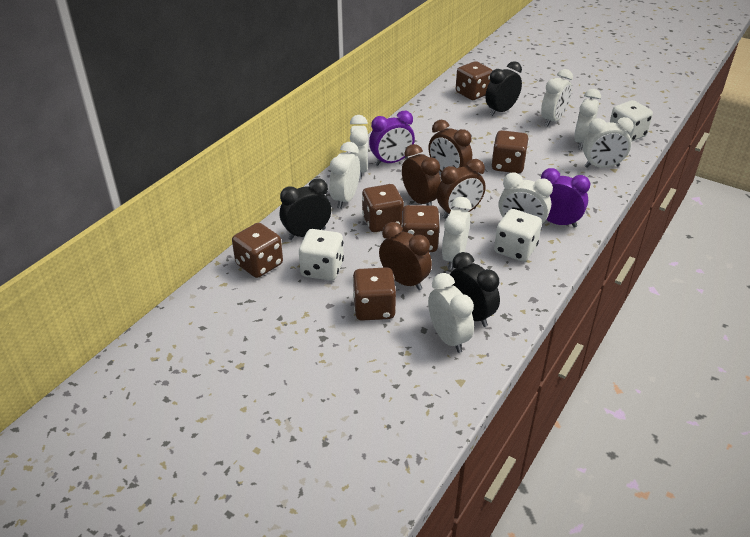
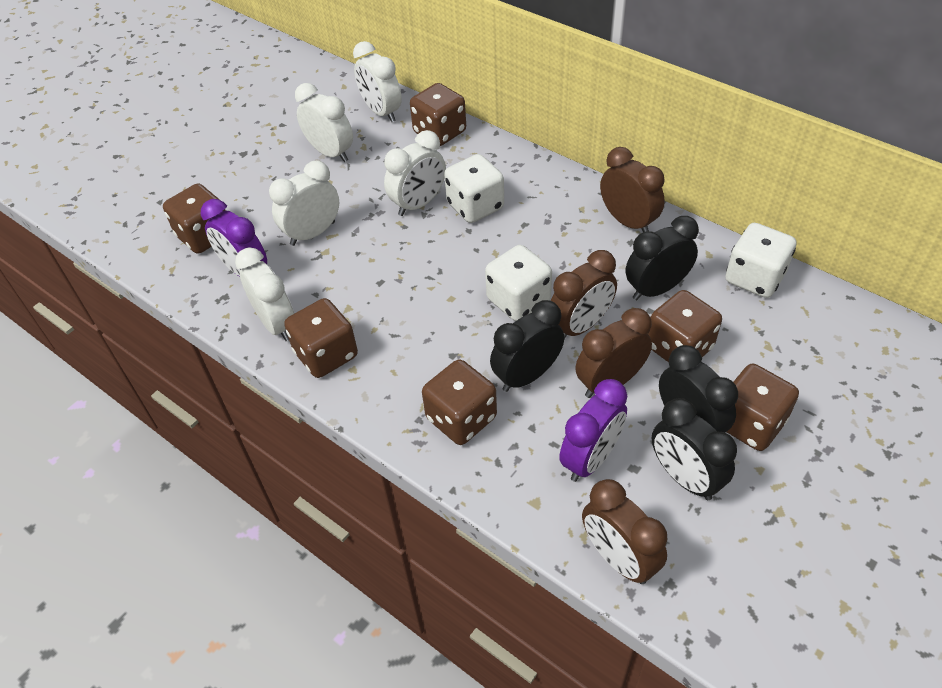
black clock: 3 -> 4
white clock: 8 -> 5

